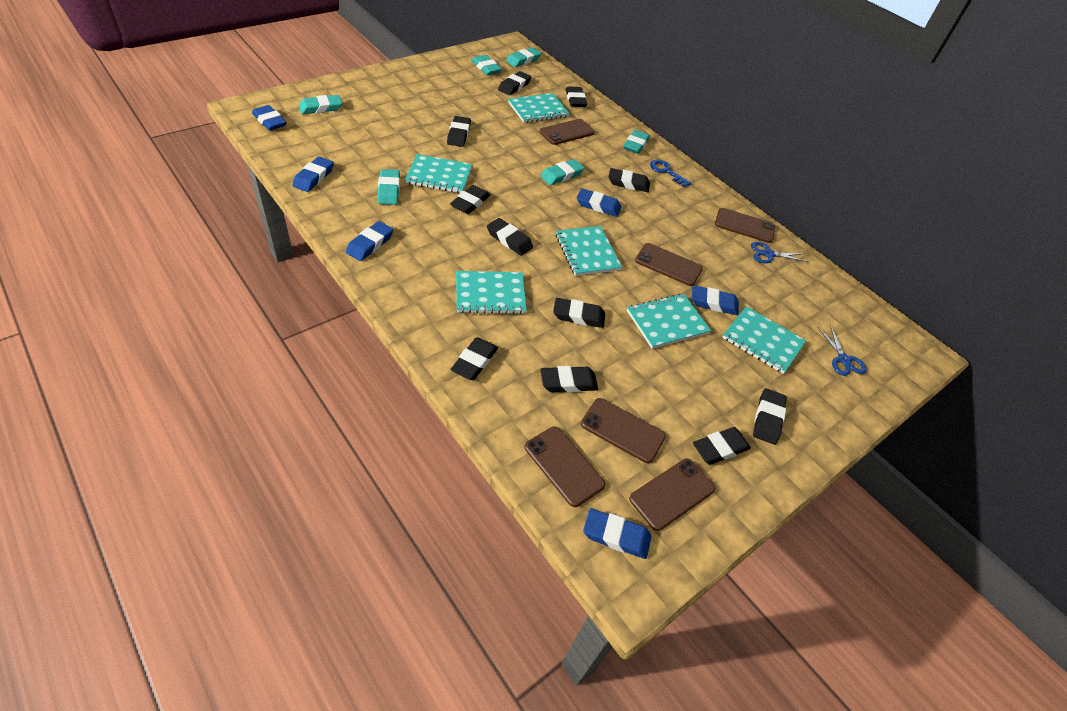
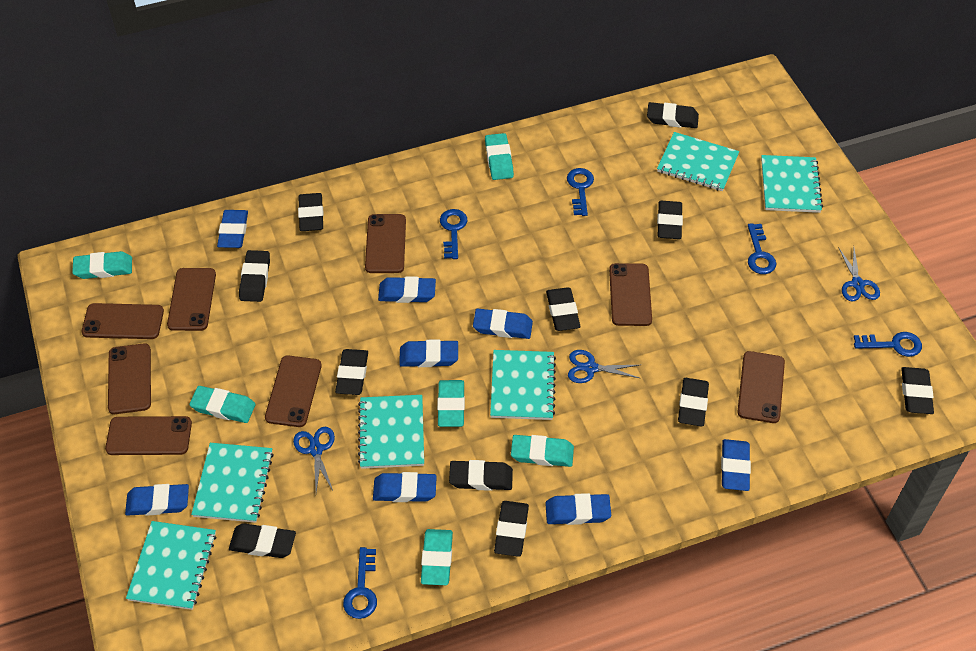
blue eraser: 6 -> 8
blue key: 1 -> 5
blue scissors: 2 -> 3
brown phone: 6 -> 8

